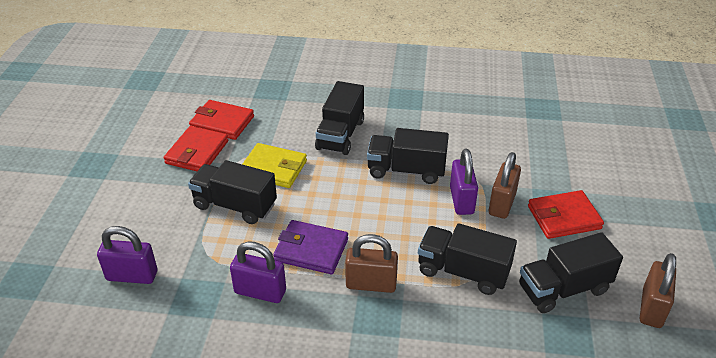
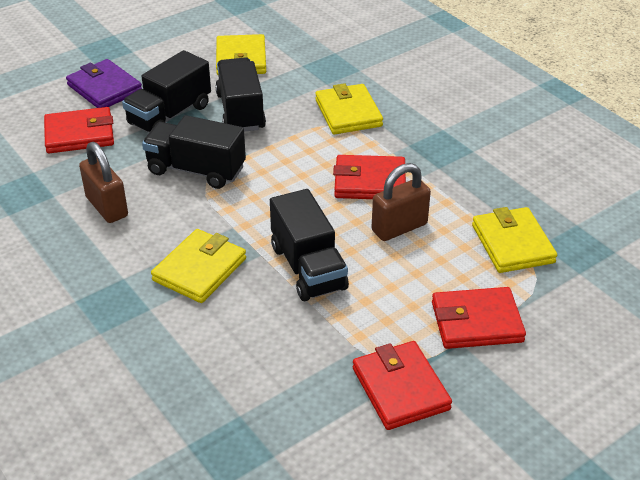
black truck: 5 -> 4
brown padlock: 3 -> 2
purple padlock: 3 -> 0
red wallet: 3 -> 4
yellow wallet: 1 -> 4

